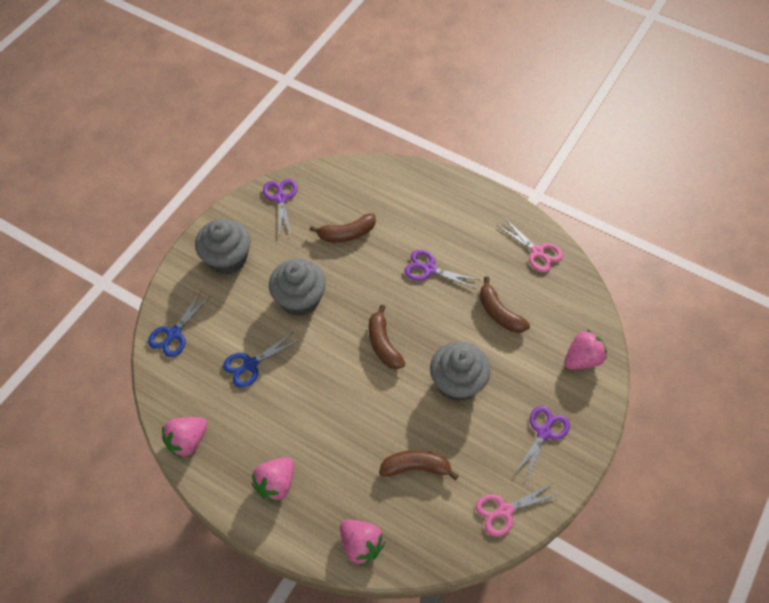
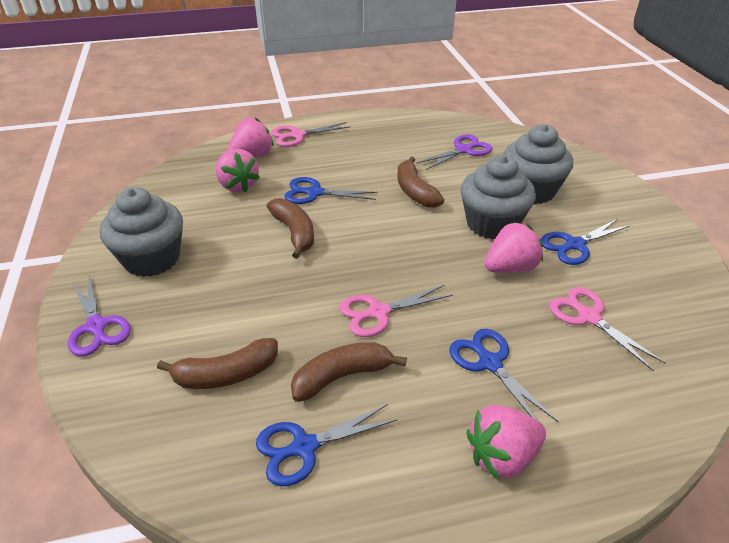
blue scissors: 2 -> 4
pink scissors: 2 -> 3
purple scissors: 3 -> 2

